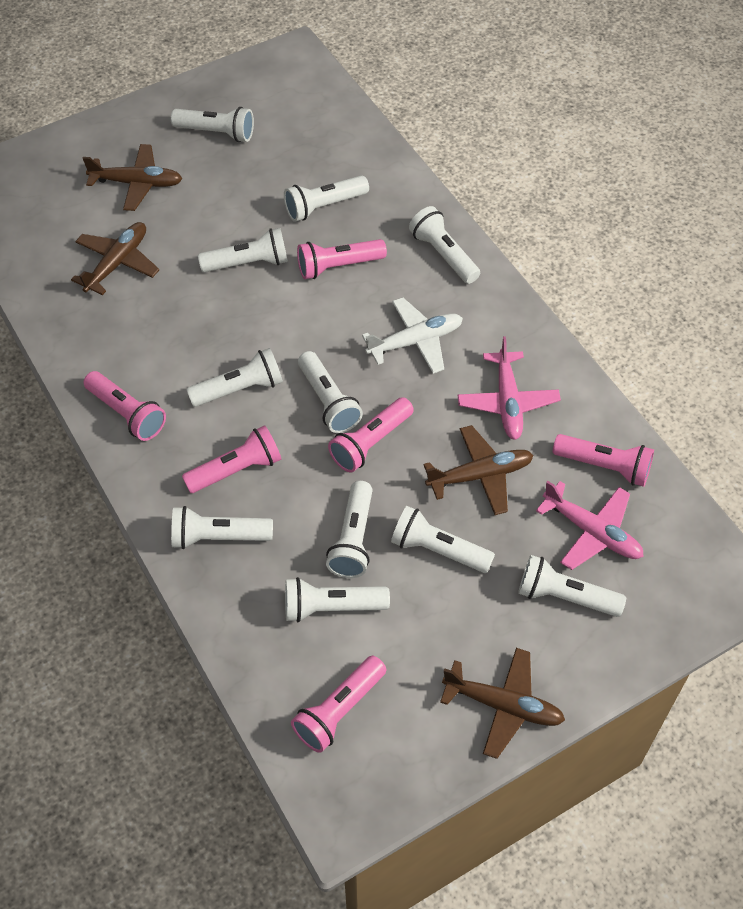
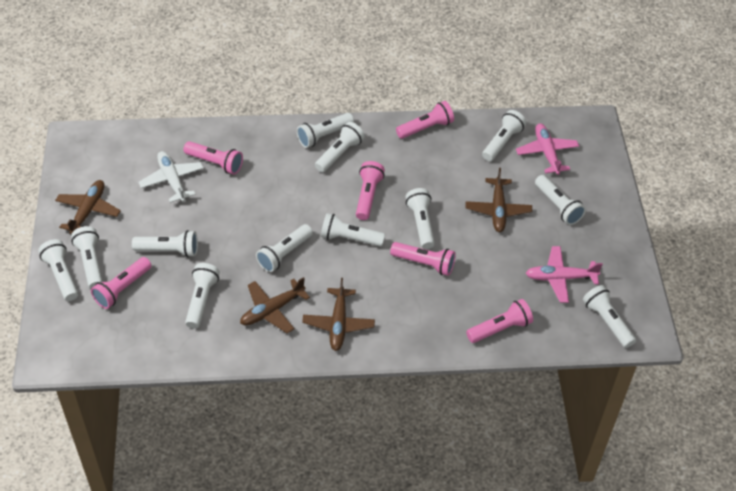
white flashlight: 11 -> 12

